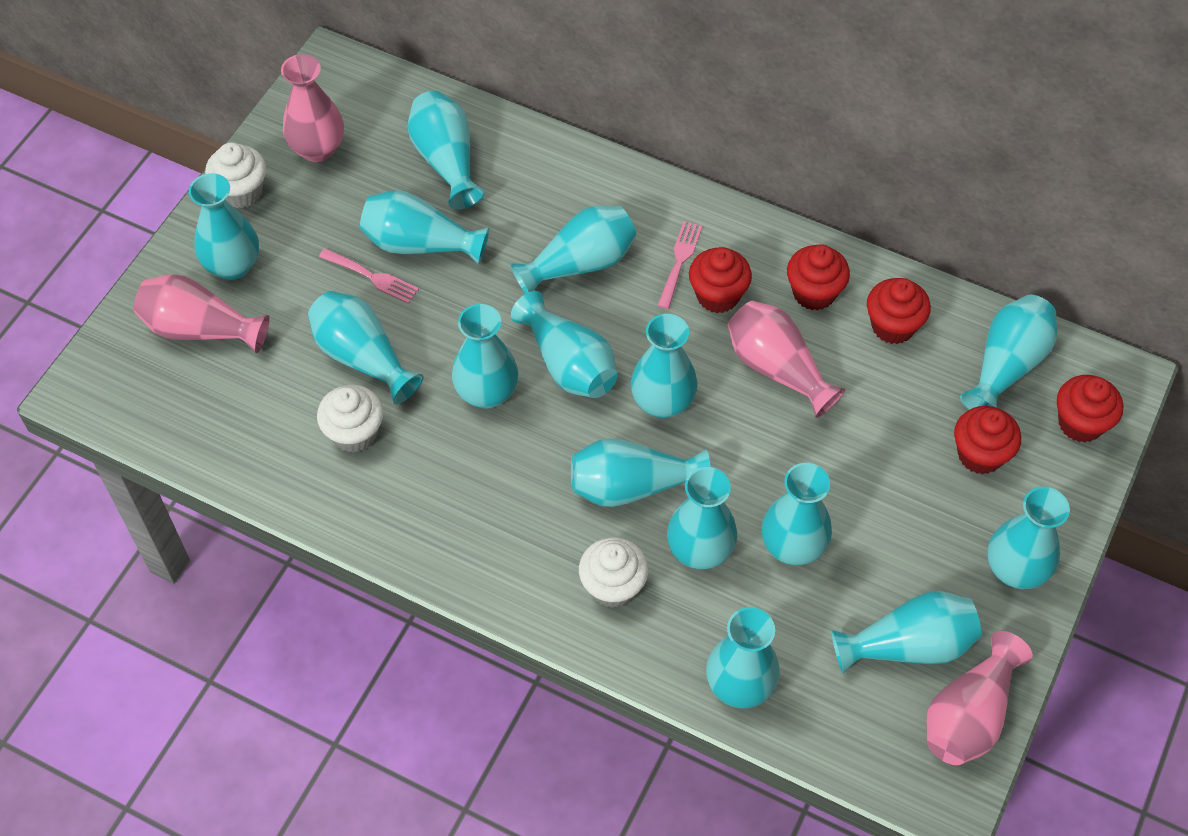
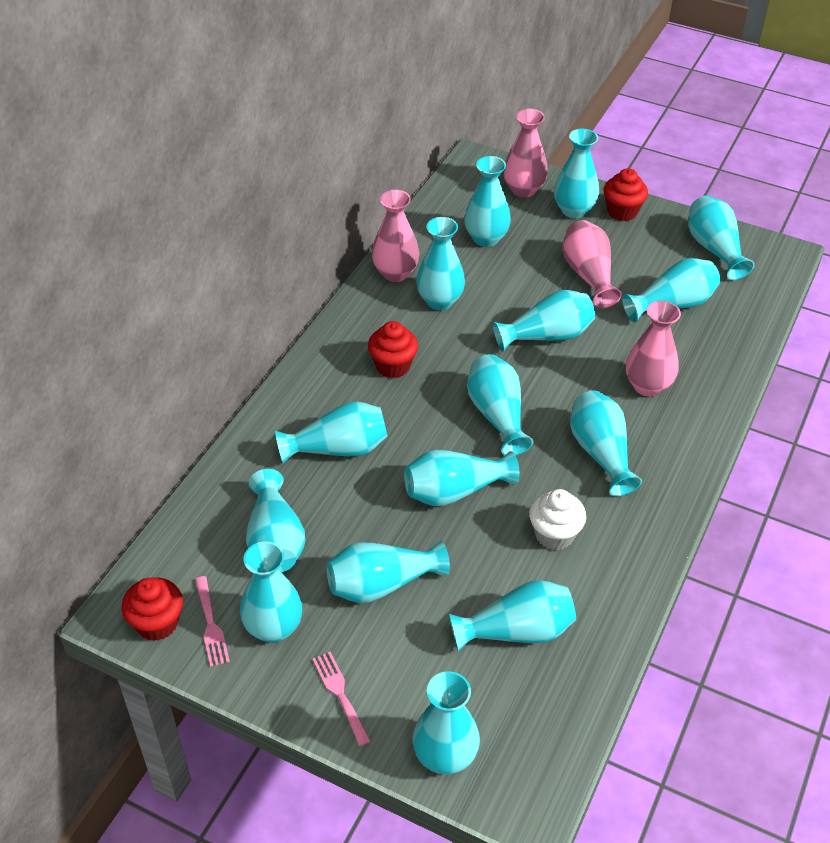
red cupcake: 5 -> 3
white cupcake: 3 -> 1

